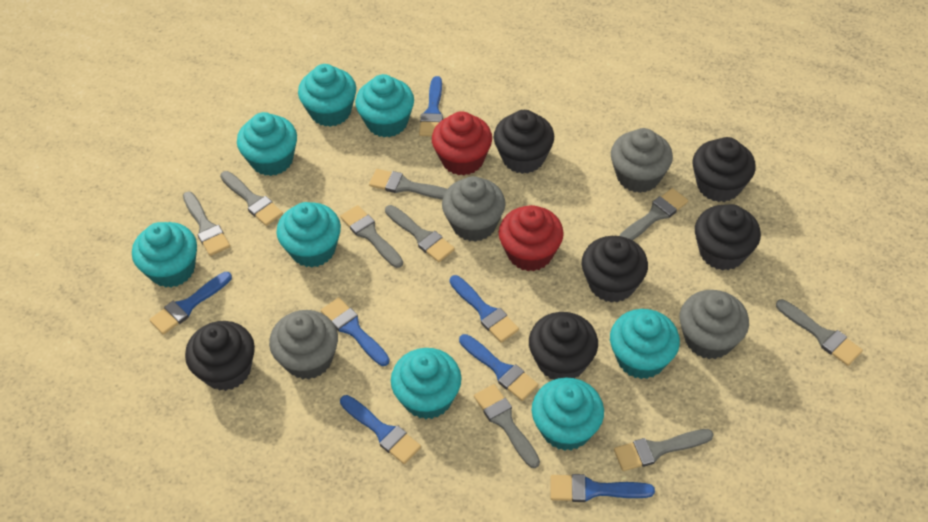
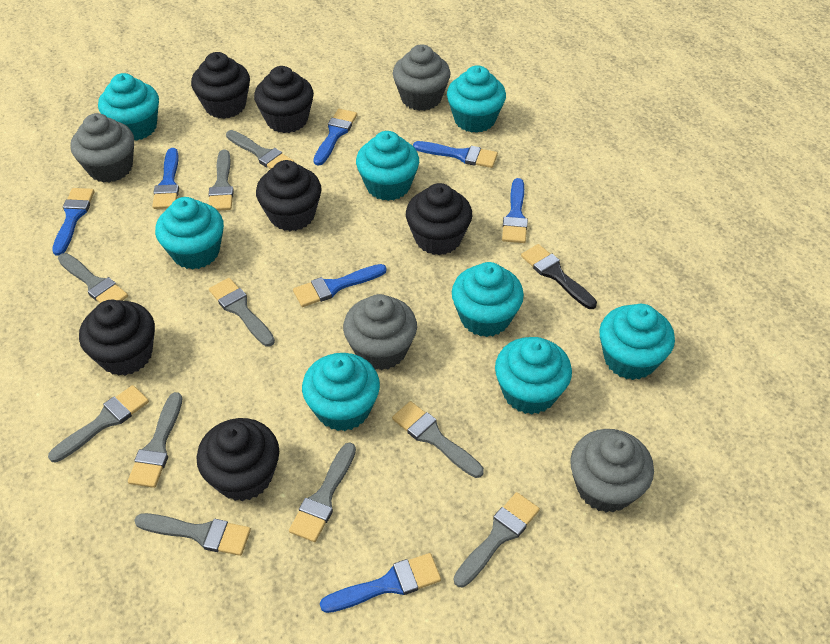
black brush: 0 -> 1
grey brush: 9 -> 10
red cupcake: 2 -> 0

